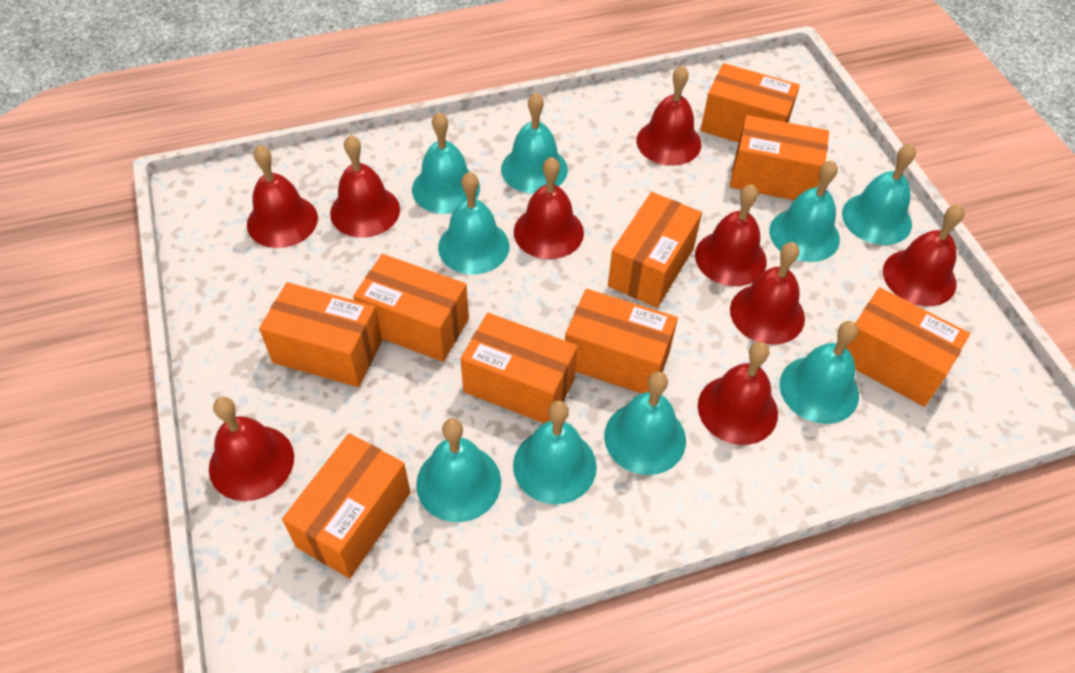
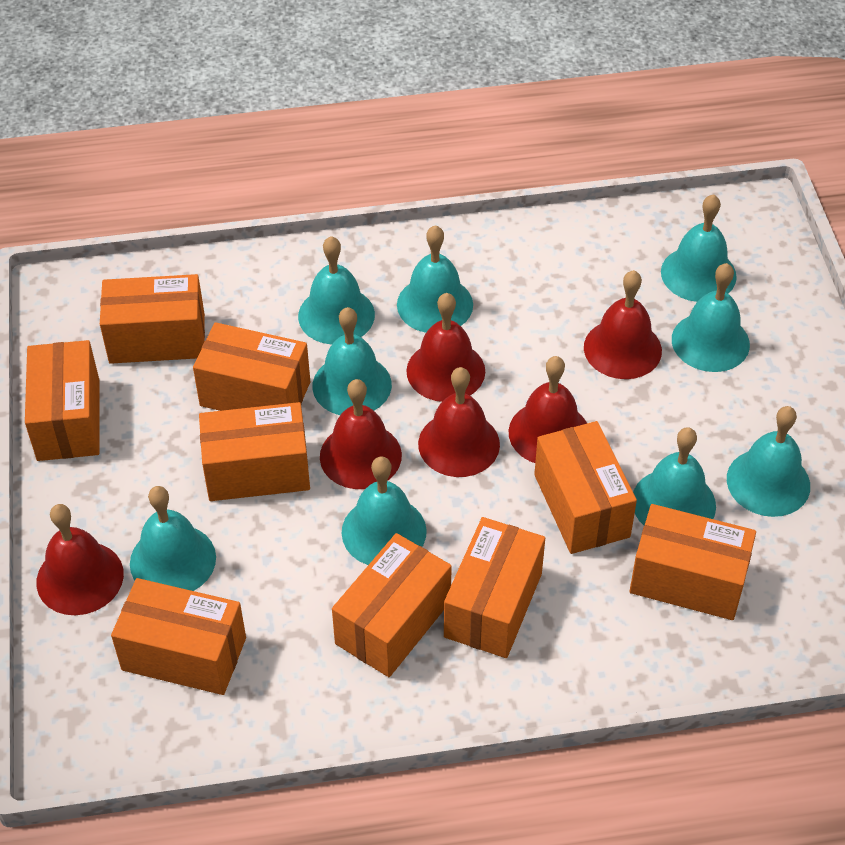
red bell: 9 -> 6

